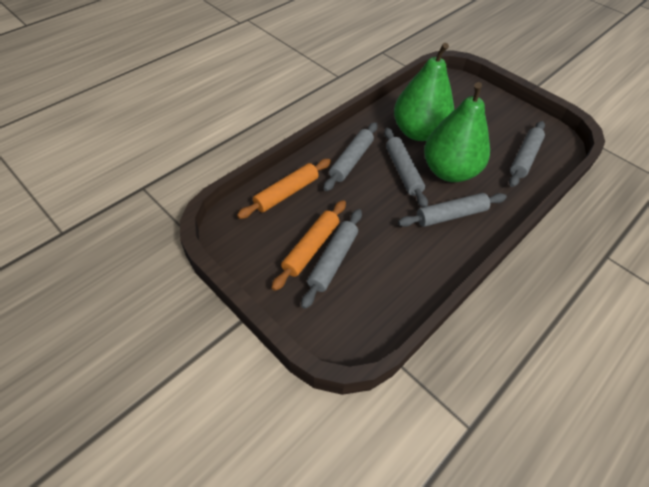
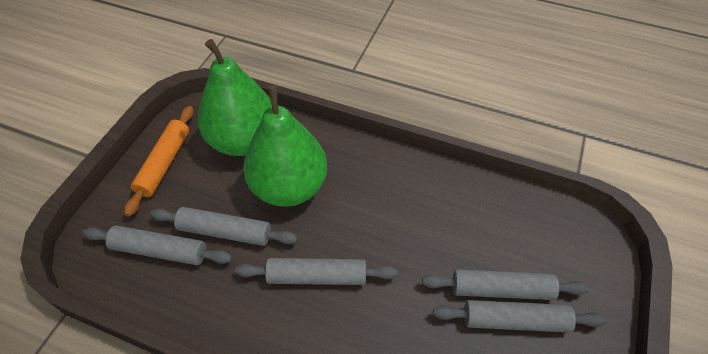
orange rolling pin: 2 -> 1

